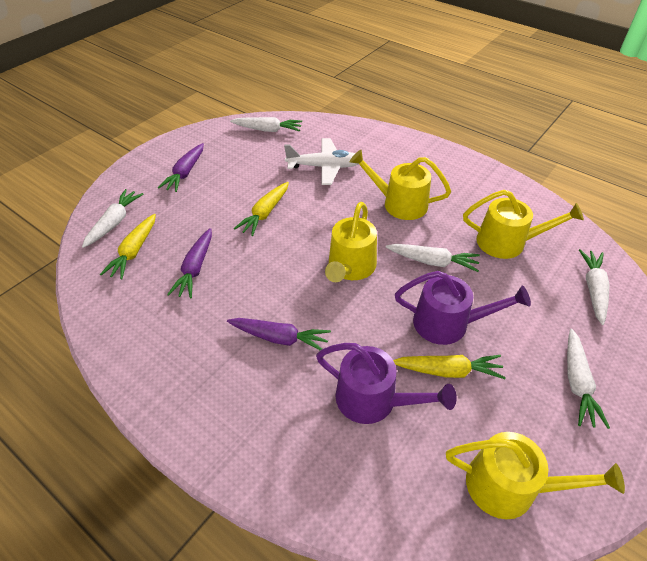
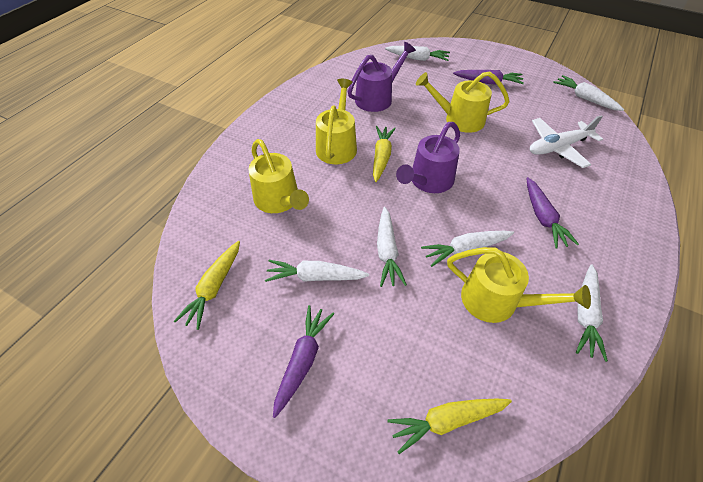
white carrot: 5 -> 6

